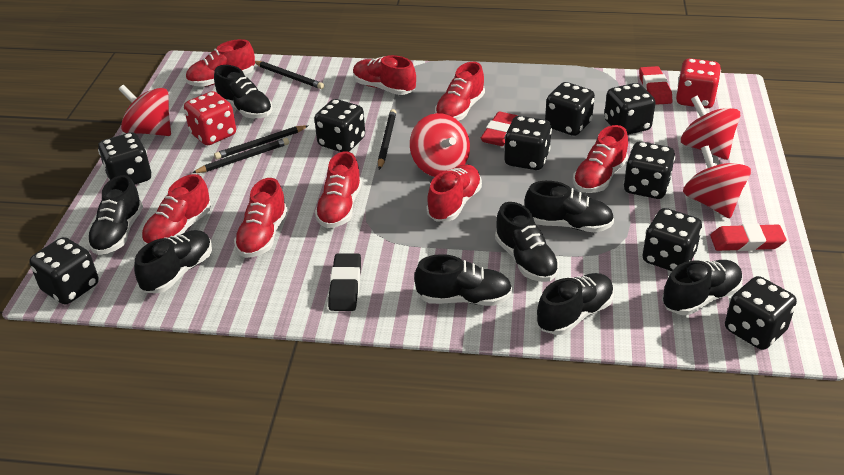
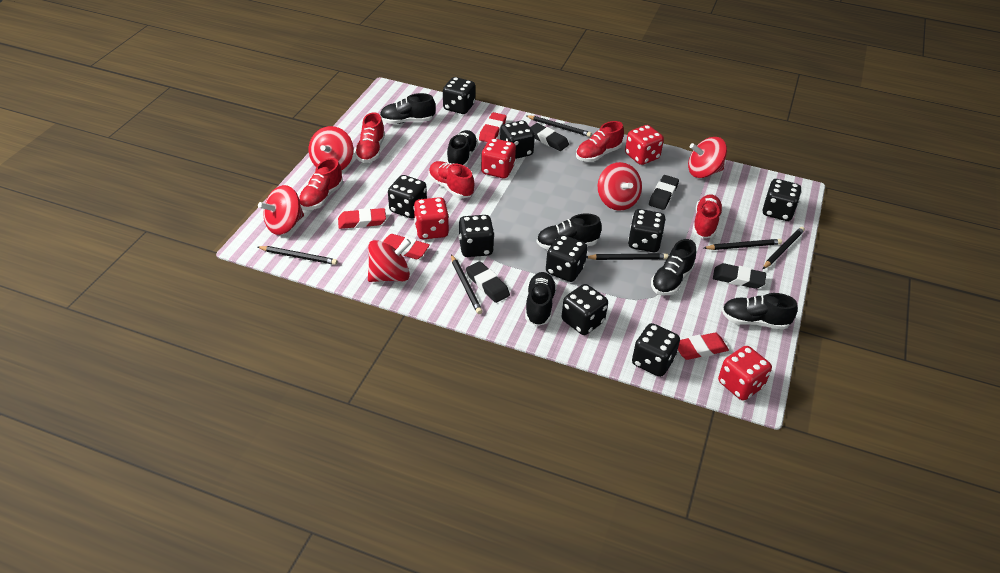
black eraser: 1 -> 4
black pencil: 4 -> 6
black shoe: 8 -> 6
red dice: 2 -> 4
red eraser: 3 -> 4
red shoe: 8 -> 5
red spinning top: 4 -> 5

